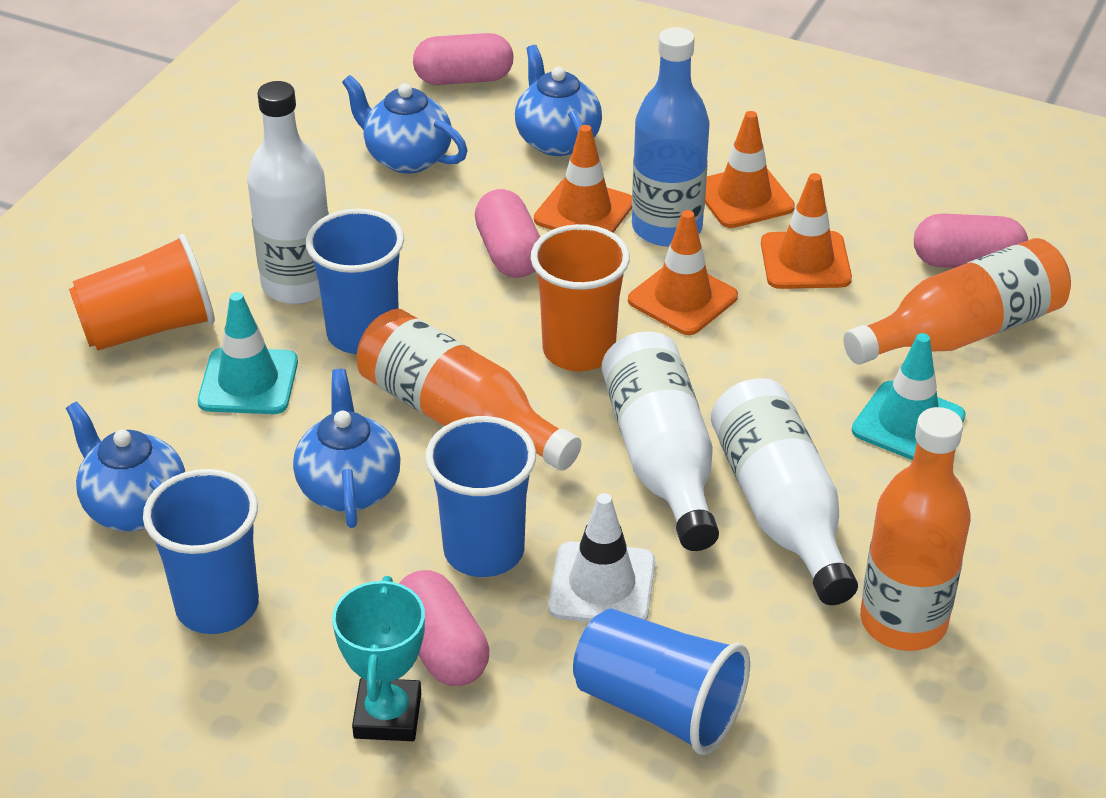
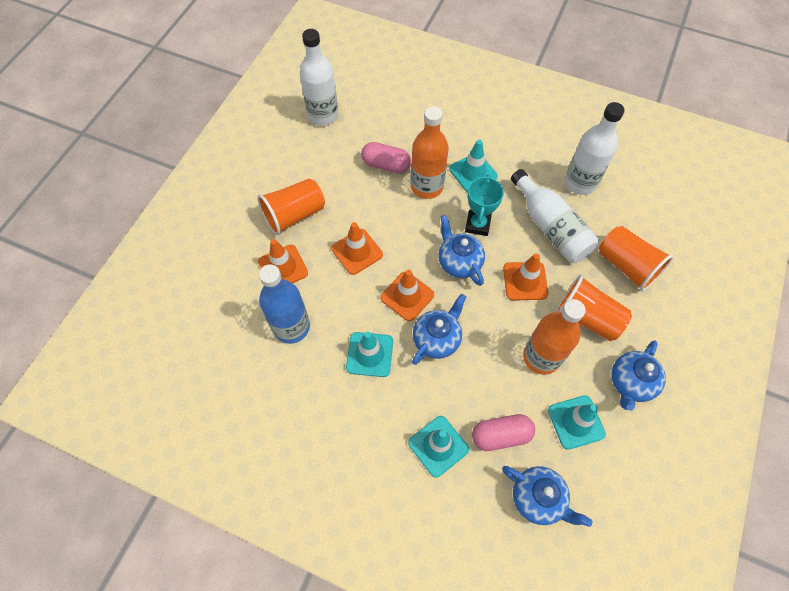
blue cup: 4 -> 0
orange bottle: 3 -> 2
orange cup: 2 -> 3
pink capsule: 4 -> 2
turquoise traffic cone: 2 -> 4
white traffic cone: 1 -> 0

